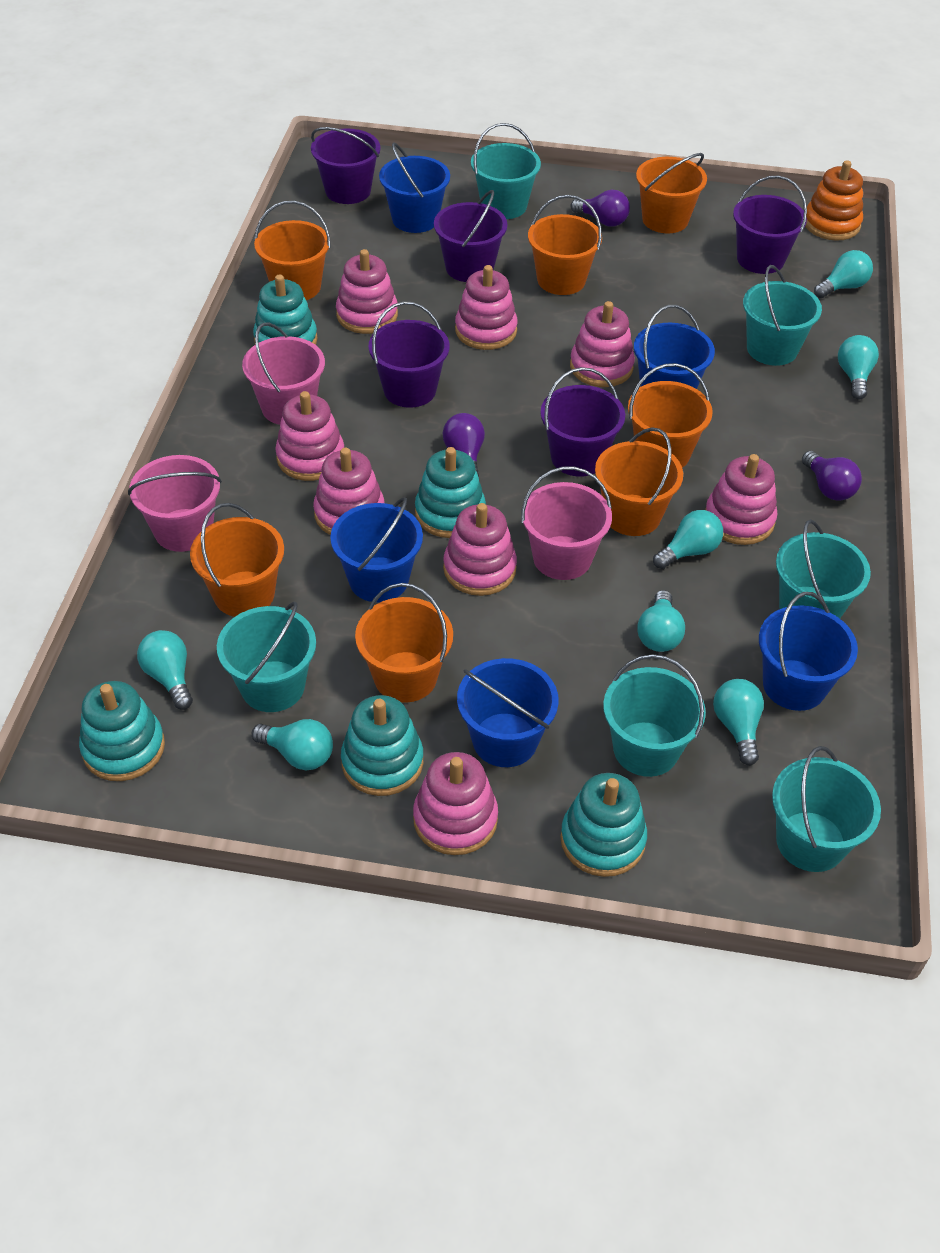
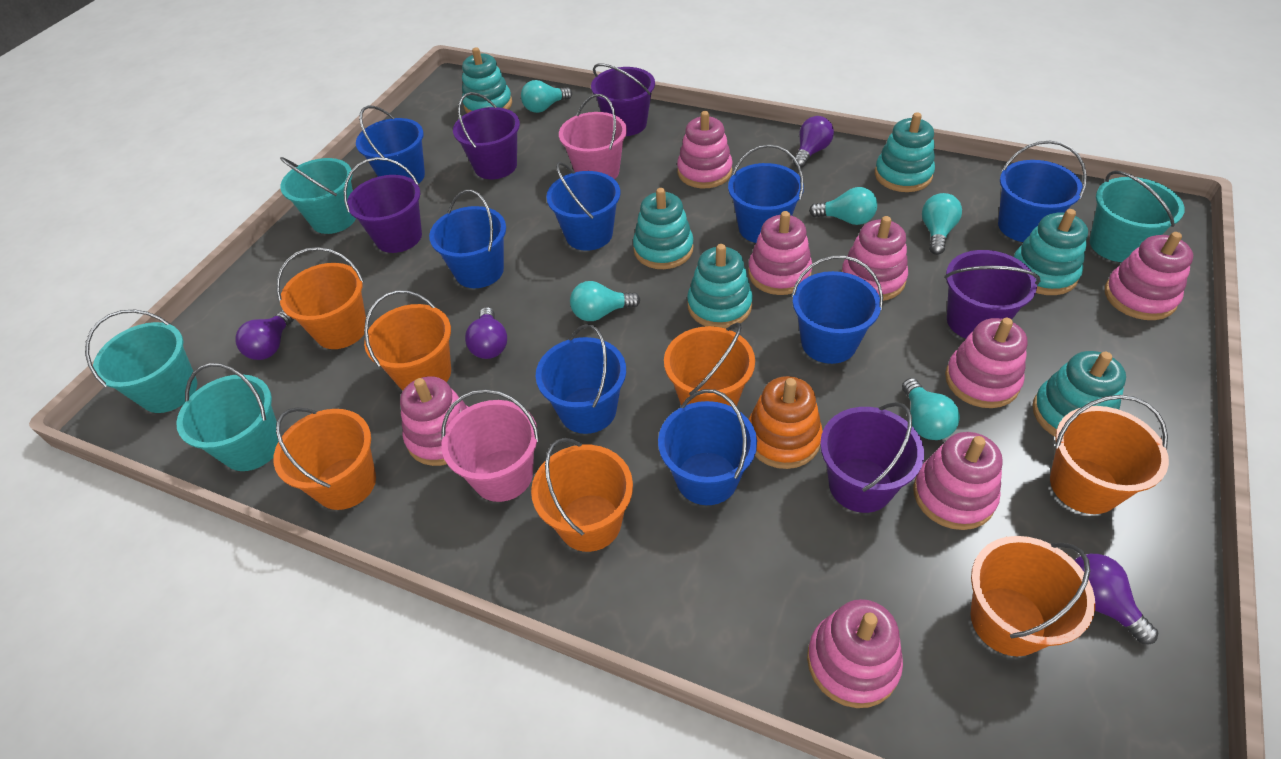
blue bucket: 5 -> 8
pink bucket: 3 -> 2
purple light bulb: 3 -> 4
turquoise bucket: 6 -> 4
turquoise light bulb: 7 -> 5
turquoise stacking toy: 5 -> 6

